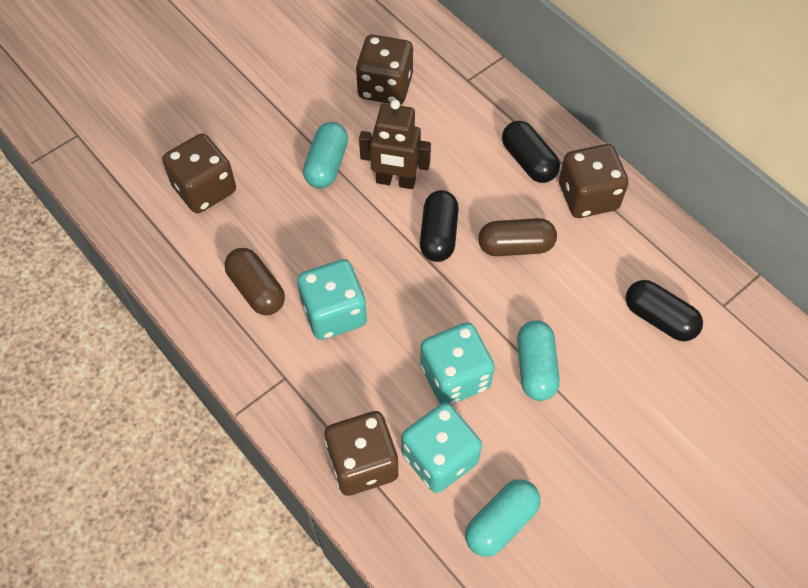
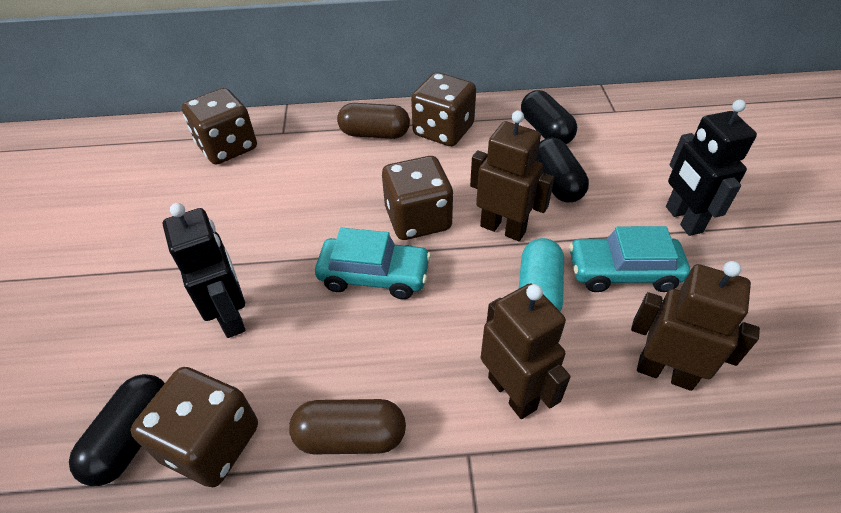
black robot: 0 -> 2
brown robot: 1 -> 3
turquoise capsule: 3 -> 1
turquoise car: 0 -> 2
turquoise dice: 3 -> 0

